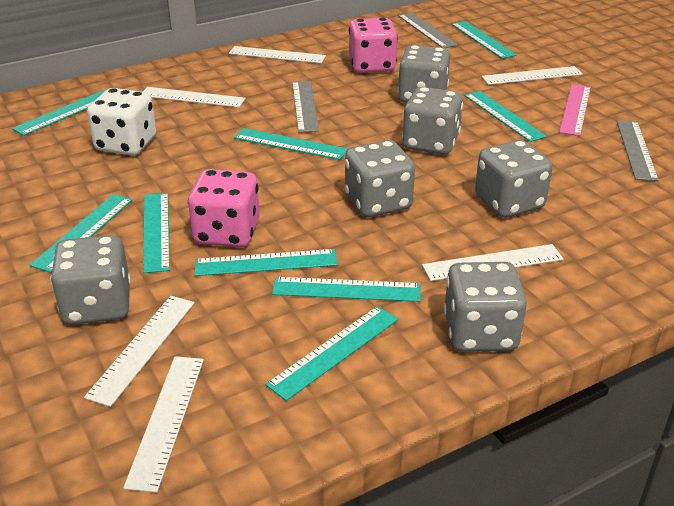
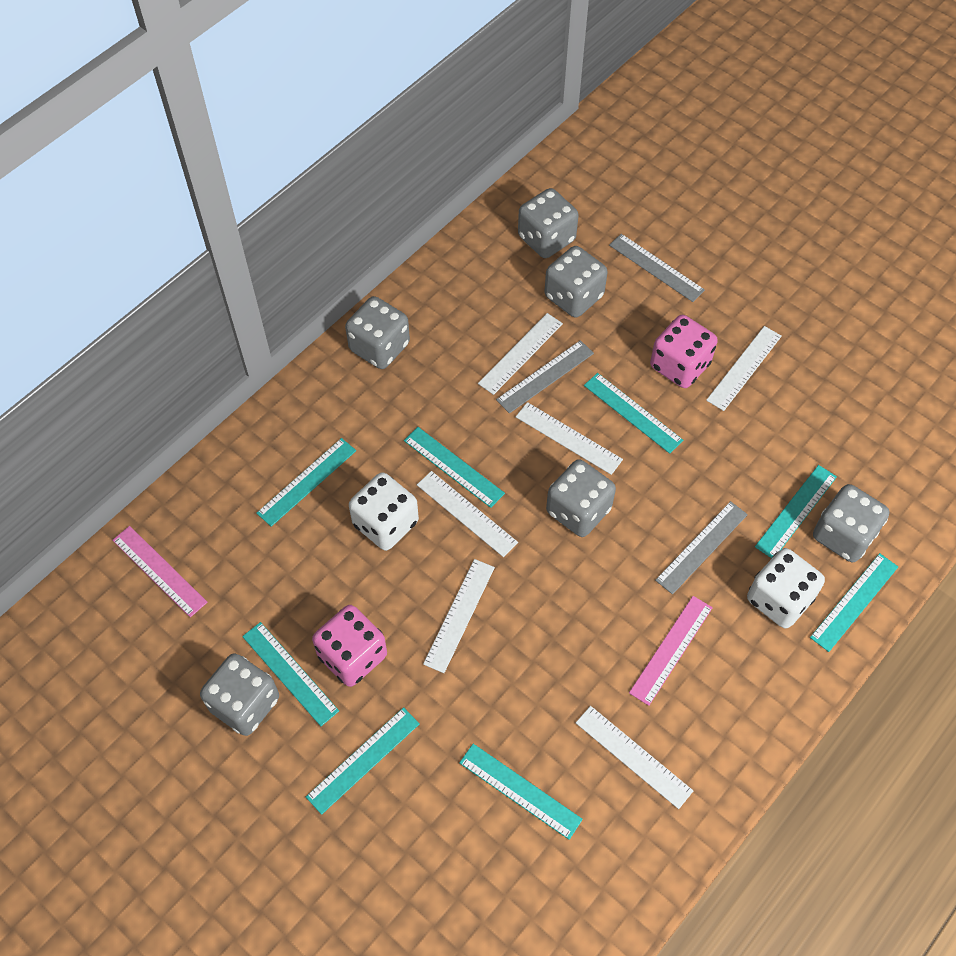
pink ruler: 1 -> 2
turquoise ruler: 9 -> 8
white dice: 1 -> 2

